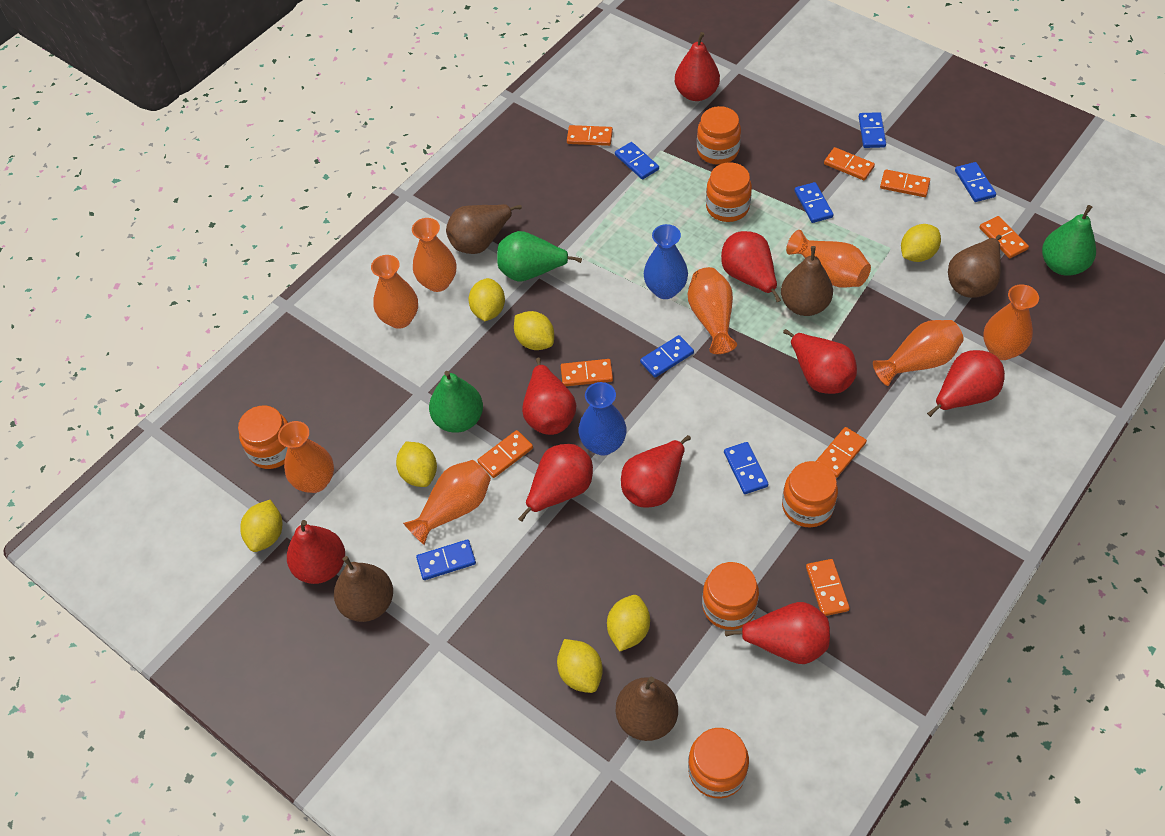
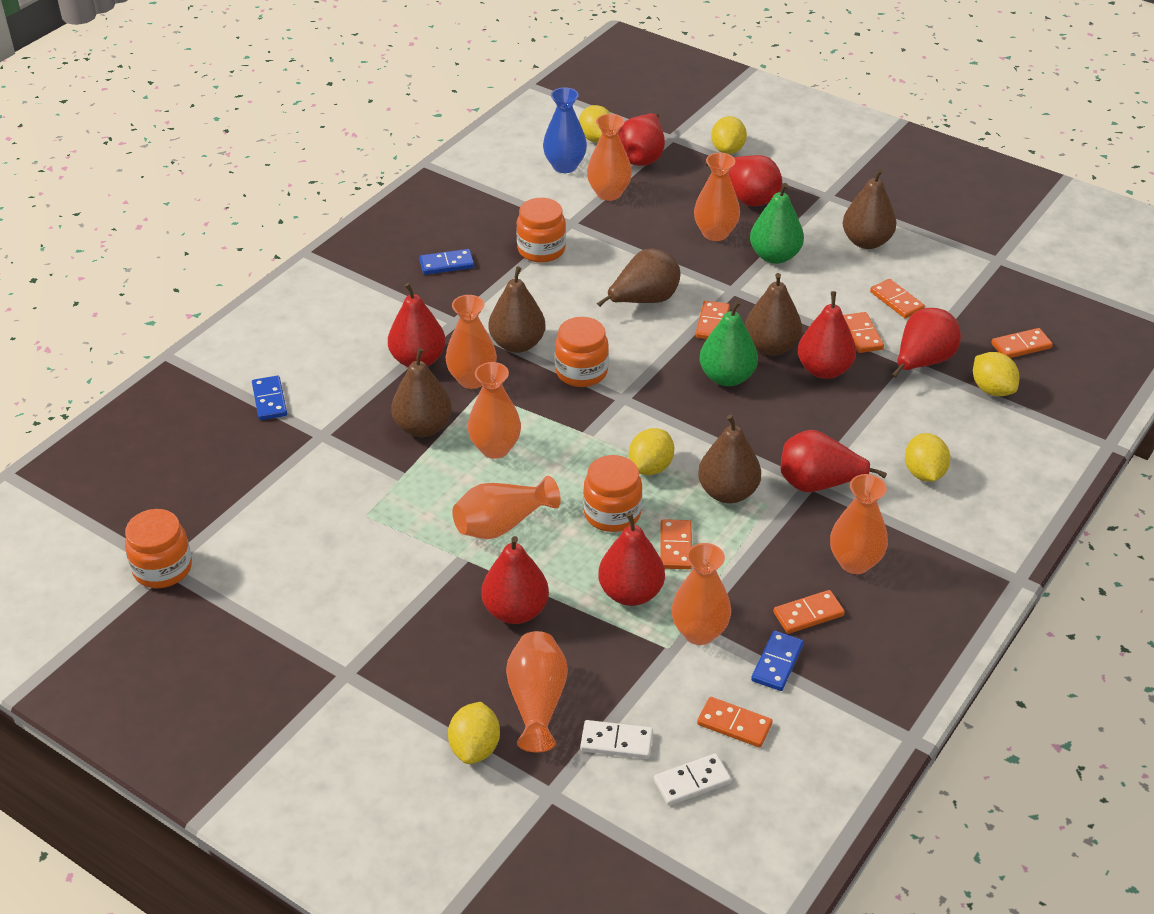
blue domino: 7 -> 3
blue vase: 2 -> 1
brown pear: 5 -> 6
green pear: 3 -> 2
orange domino: 8 -> 7
orange jar: 6 -> 4
red pear: 9 -> 8
white domino: 0 -> 2
yellow lemon: 7 -> 6

